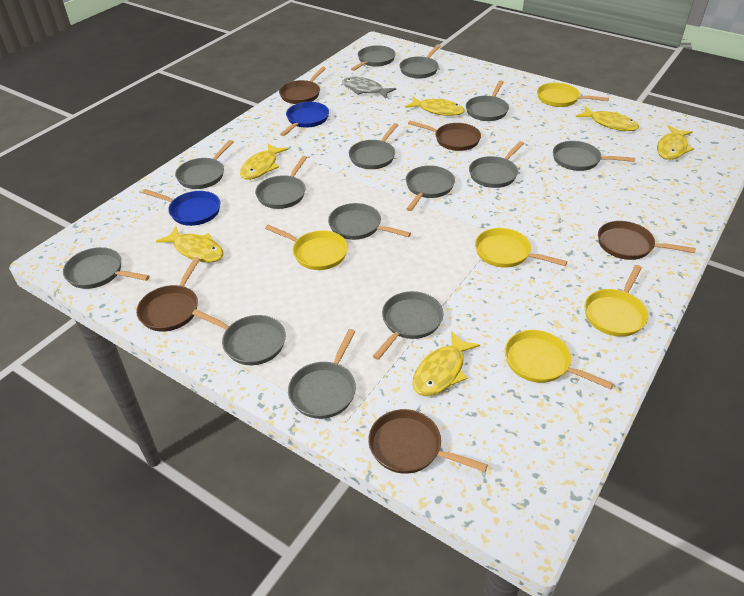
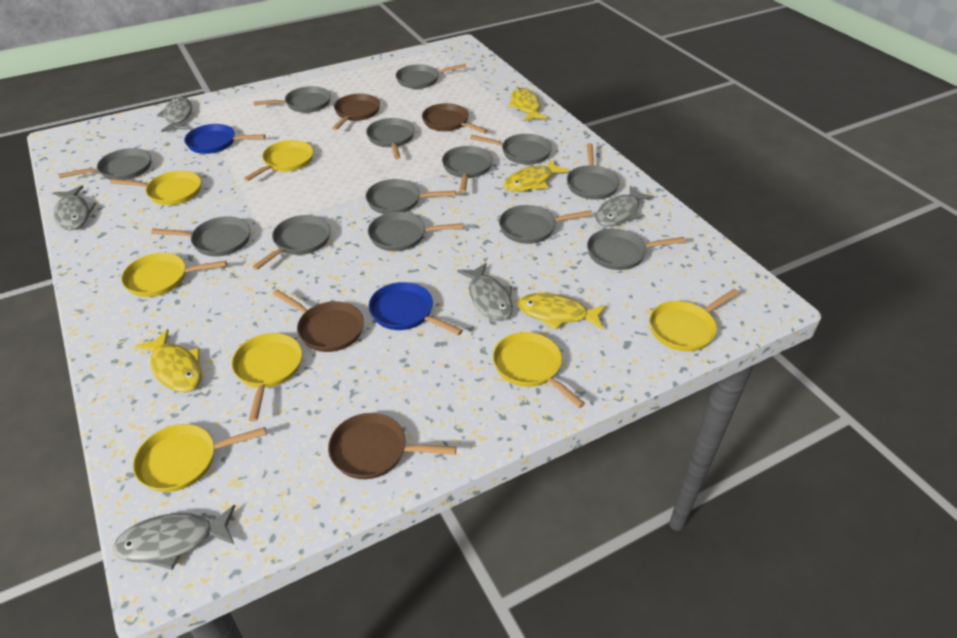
brown pan: 5 -> 4
grey fish: 1 -> 5
grey pan: 14 -> 13
yellow fish: 6 -> 4
yellow pan: 5 -> 7

